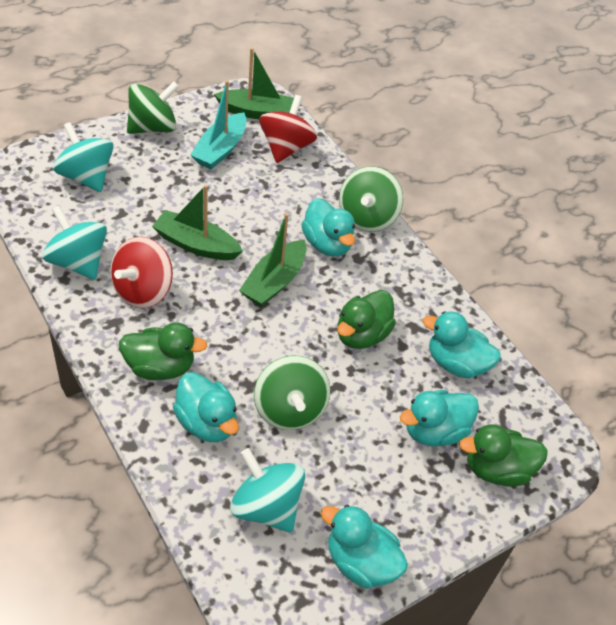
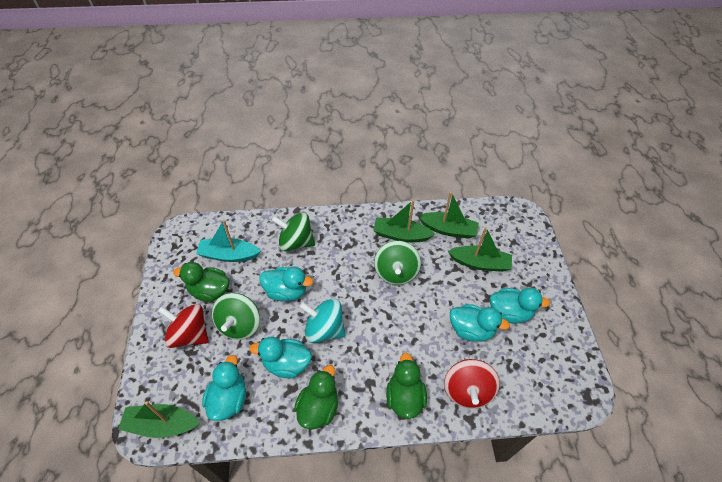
green boat: 3 -> 4
turquoise spinning top: 3 -> 1

